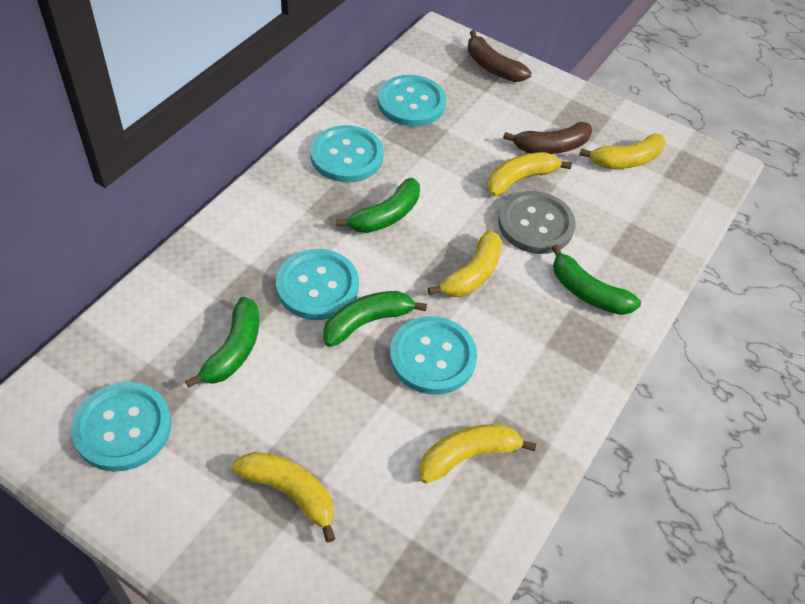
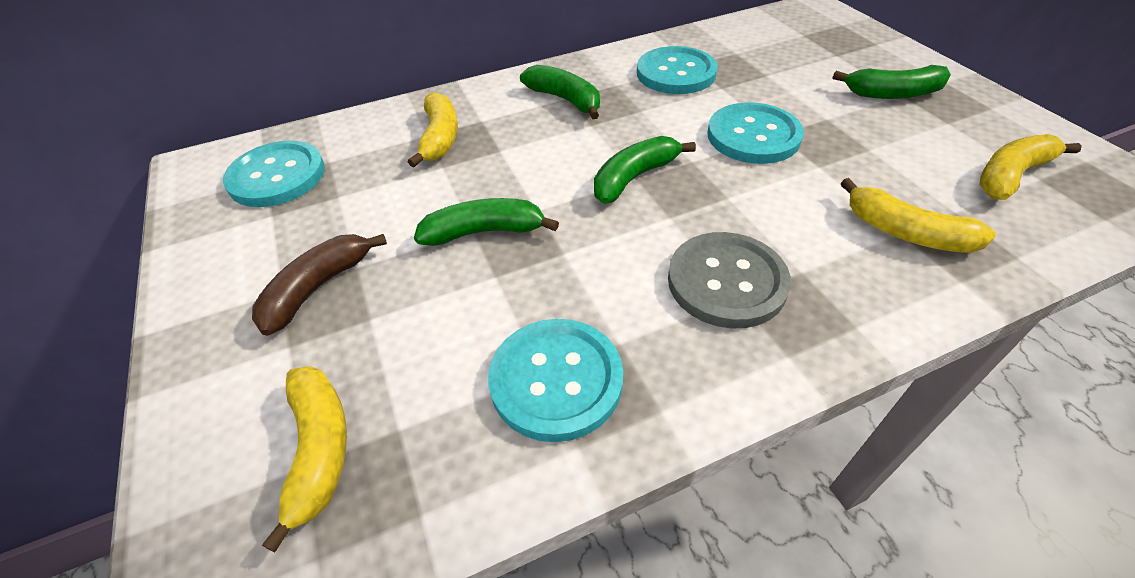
brown banana: 2 -> 1
turquoise button: 5 -> 4
yellow banana: 5 -> 4

